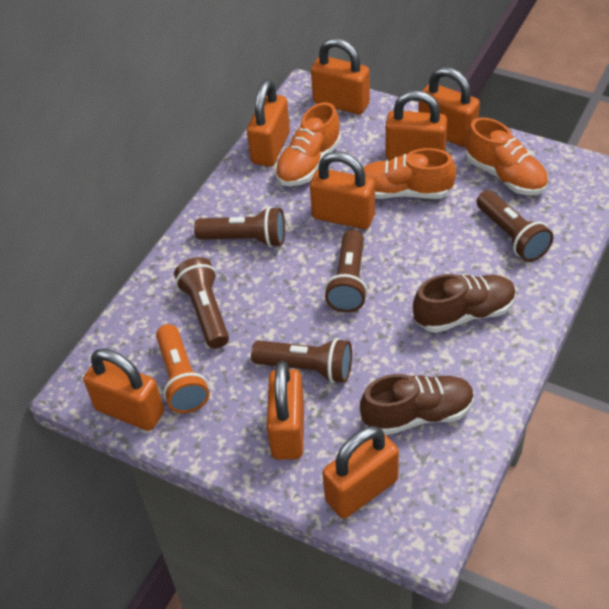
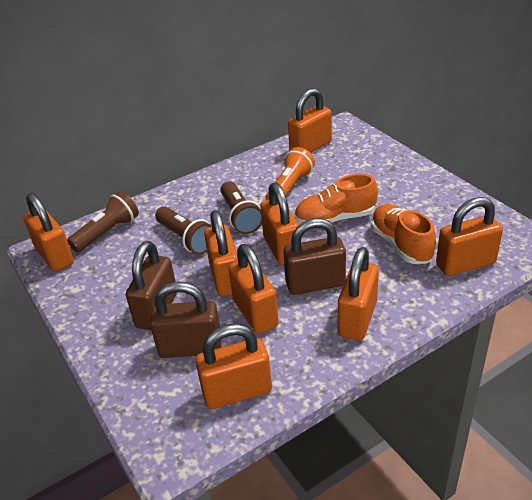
brown flashlight: 5 -> 3
brown padlock: 0 -> 3
brown shoe: 2 -> 0
orange shoe: 3 -> 2

